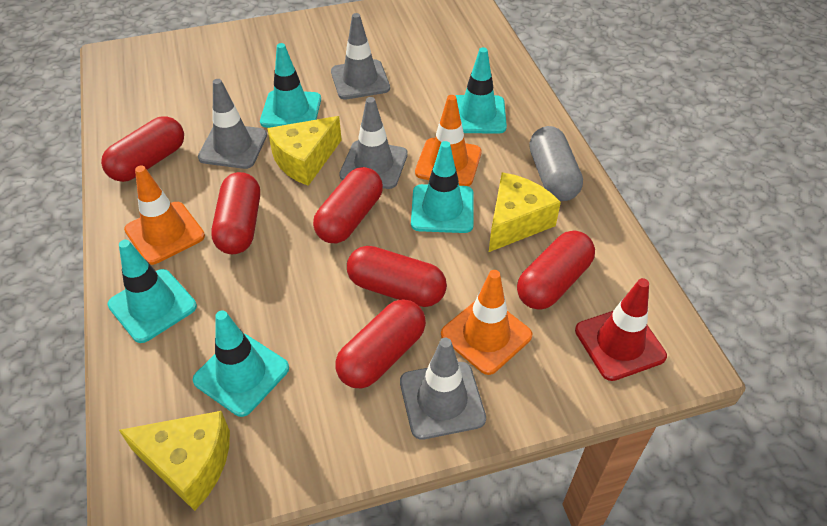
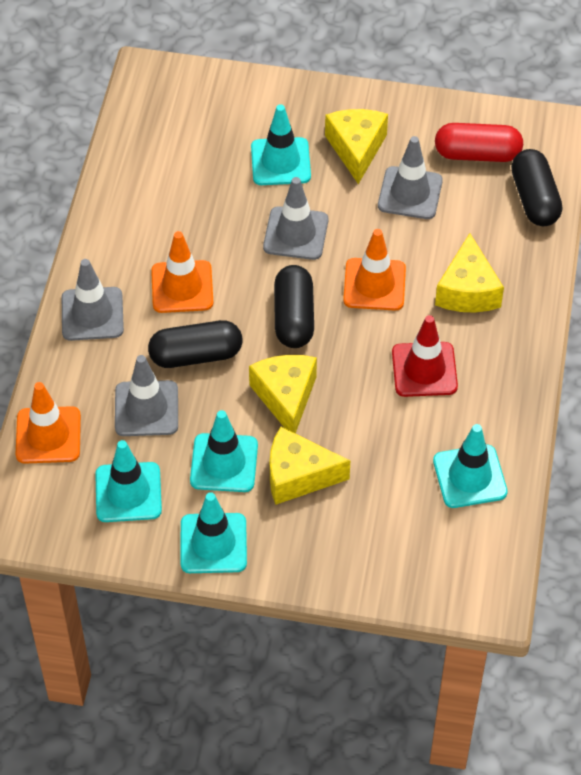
black capsule: 0 -> 3
grey capsule: 1 -> 0
red capsule: 6 -> 1
yellow cheese: 3 -> 4

